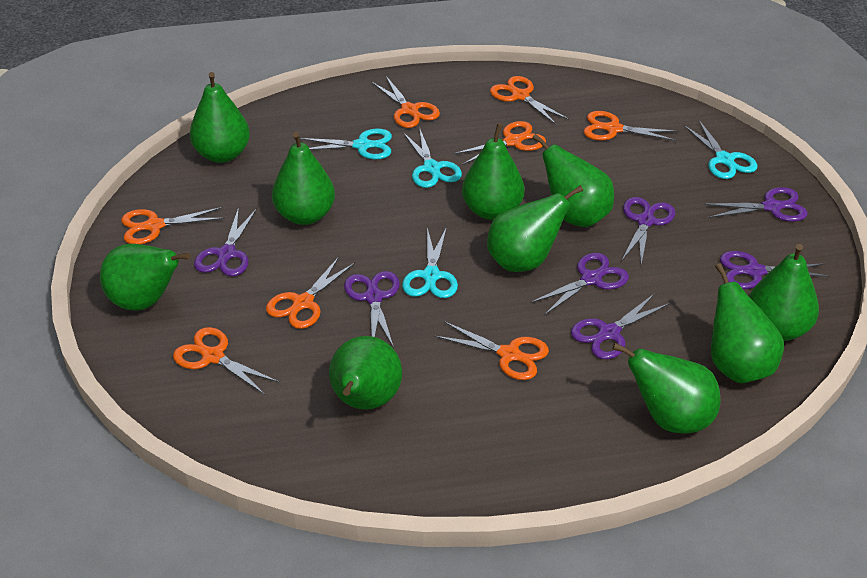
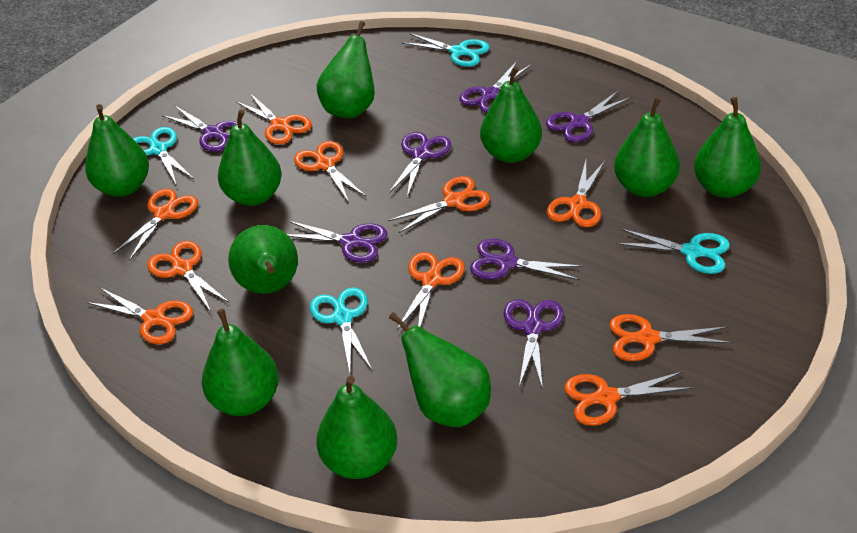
orange scissors: 8 -> 10

